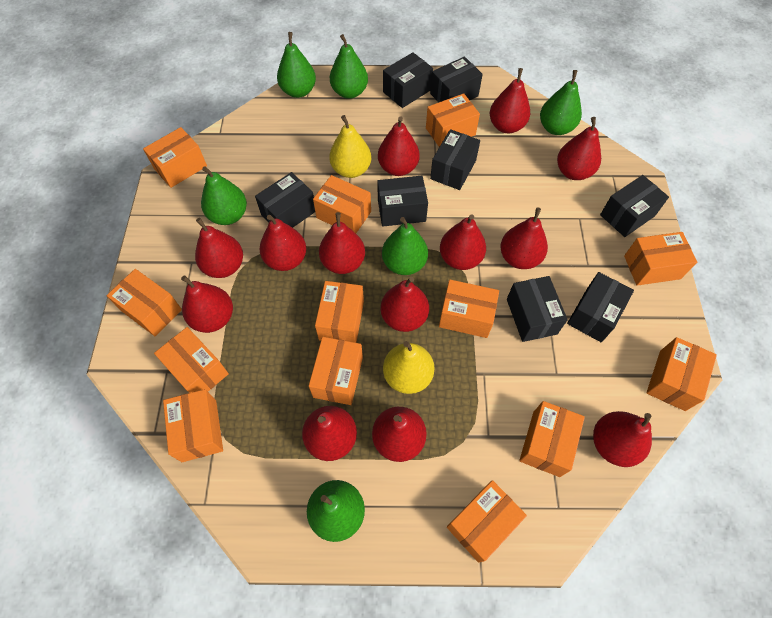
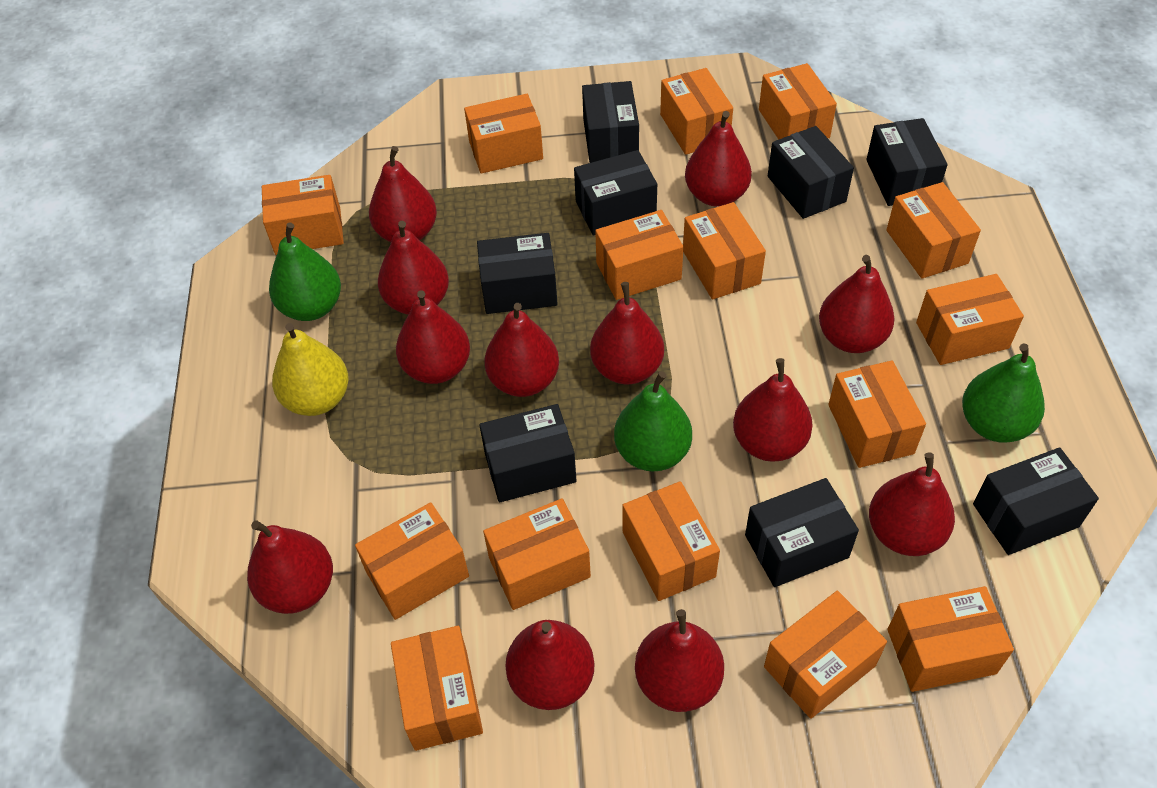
green pear: 6 -> 3
orange box: 13 -> 15
red pear: 13 -> 12
yellow pear: 2 -> 1

